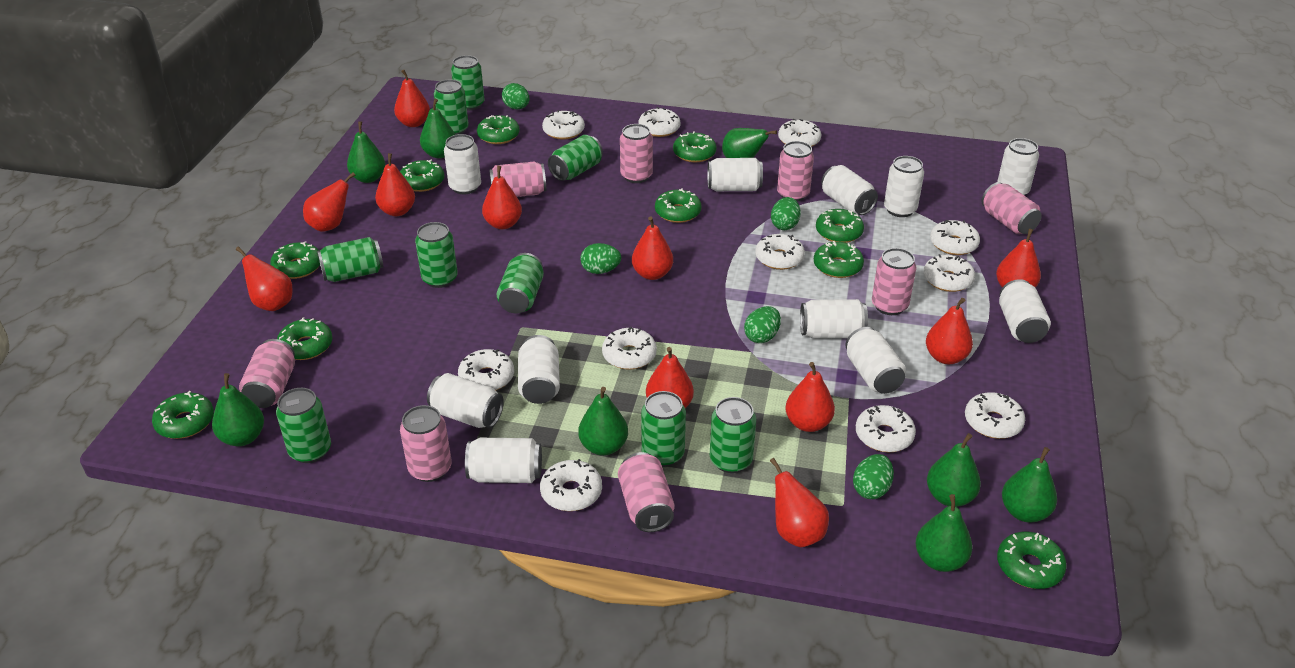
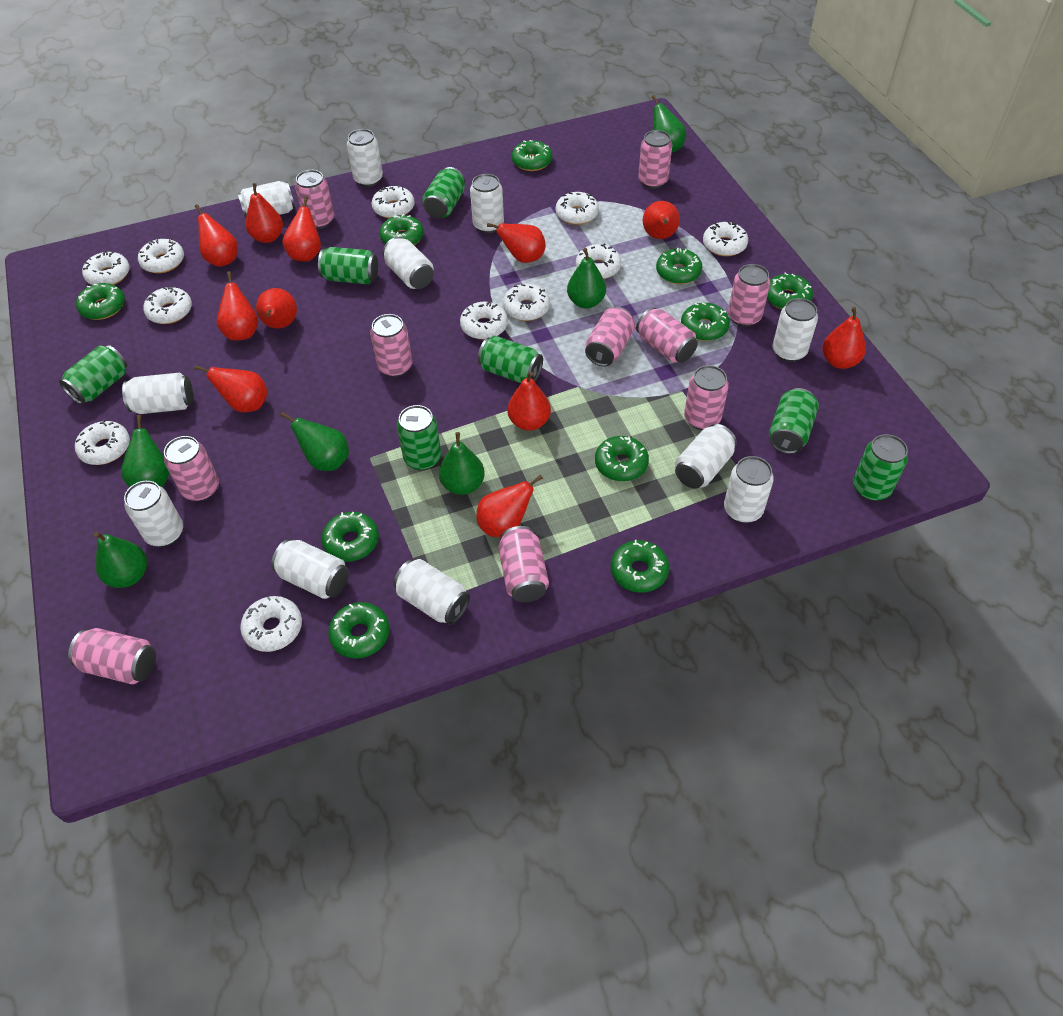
green can: 9 -> 7
green egg: 5 -> 0
green pear: 8 -> 6
pink can: 8 -> 10

